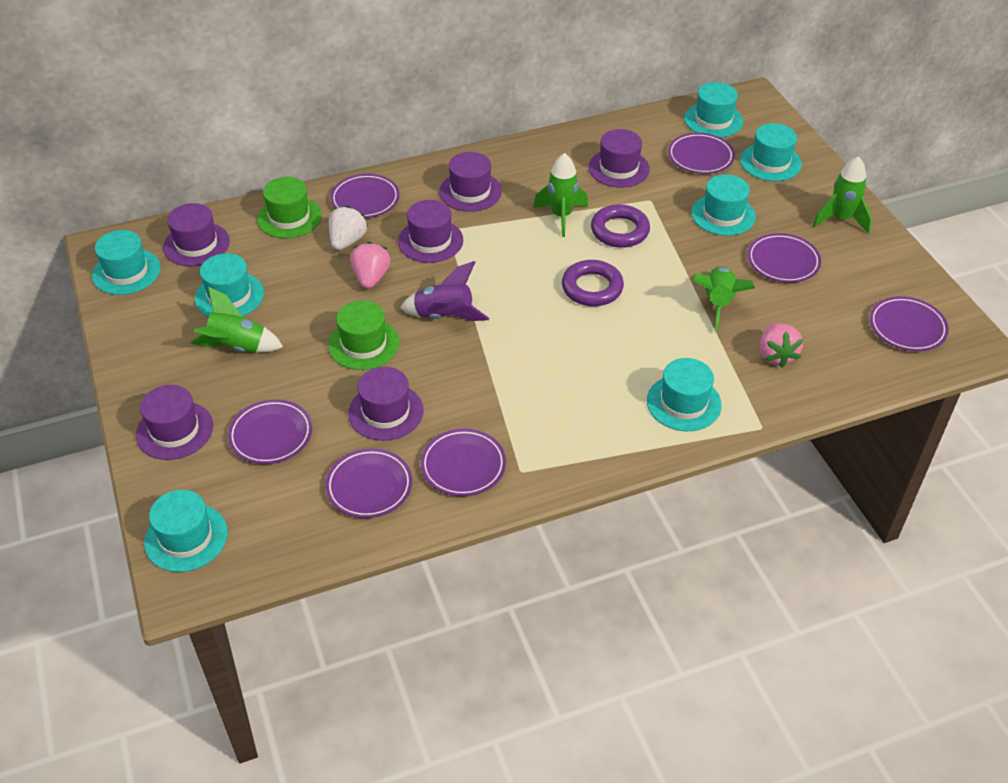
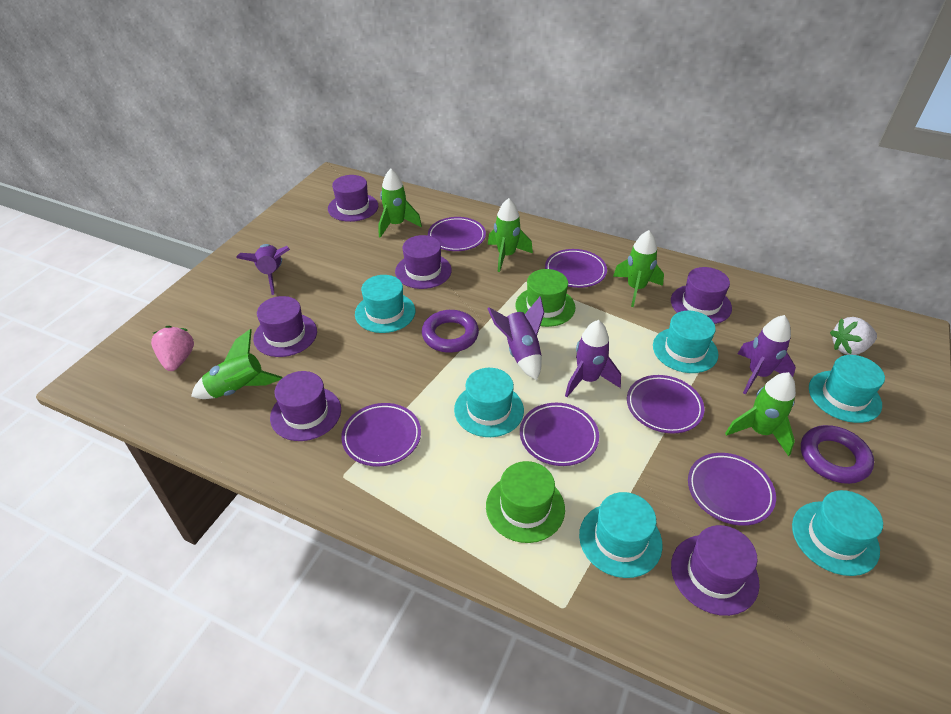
green rocket: 4 -> 5
pink strawberry: 2 -> 1
purple plate: 7 -> 6
purple rocket: 1 -> 4
turquoise hat: 7 -> 6

